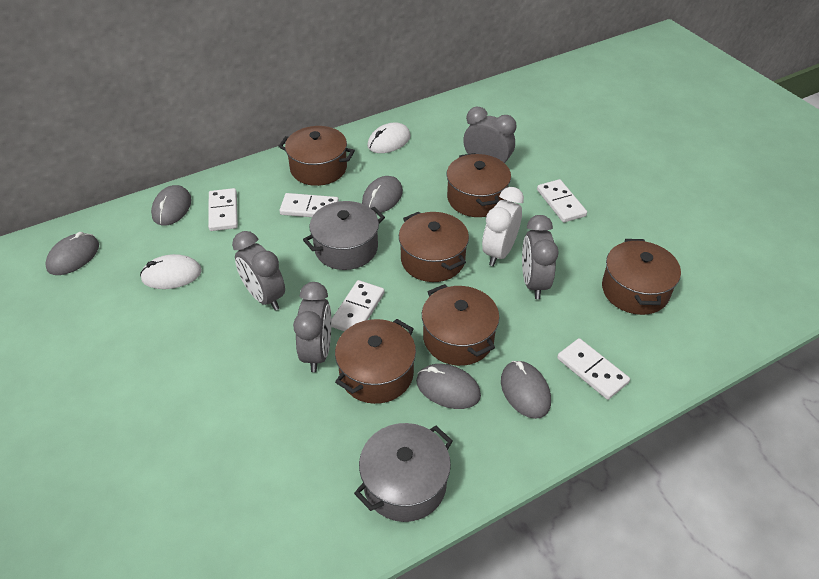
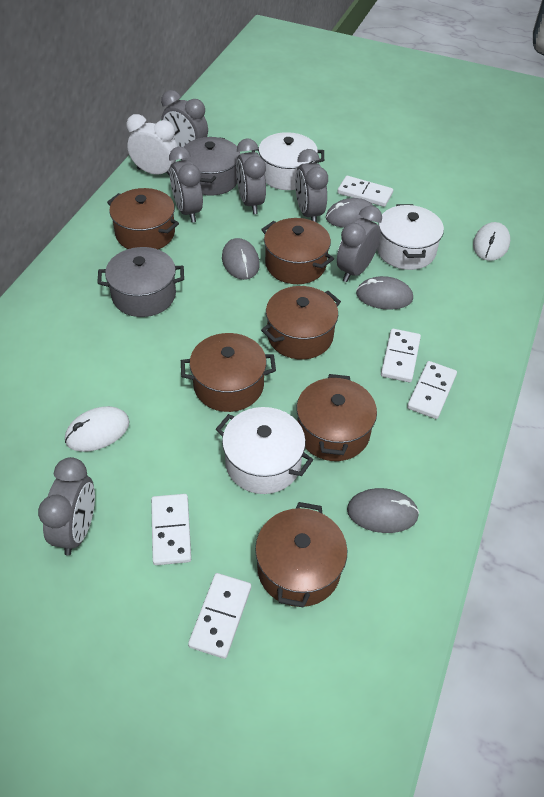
grey clock: 4 -> 6
grey mouse: 5 -> 4
white pot: 0 -> 3

